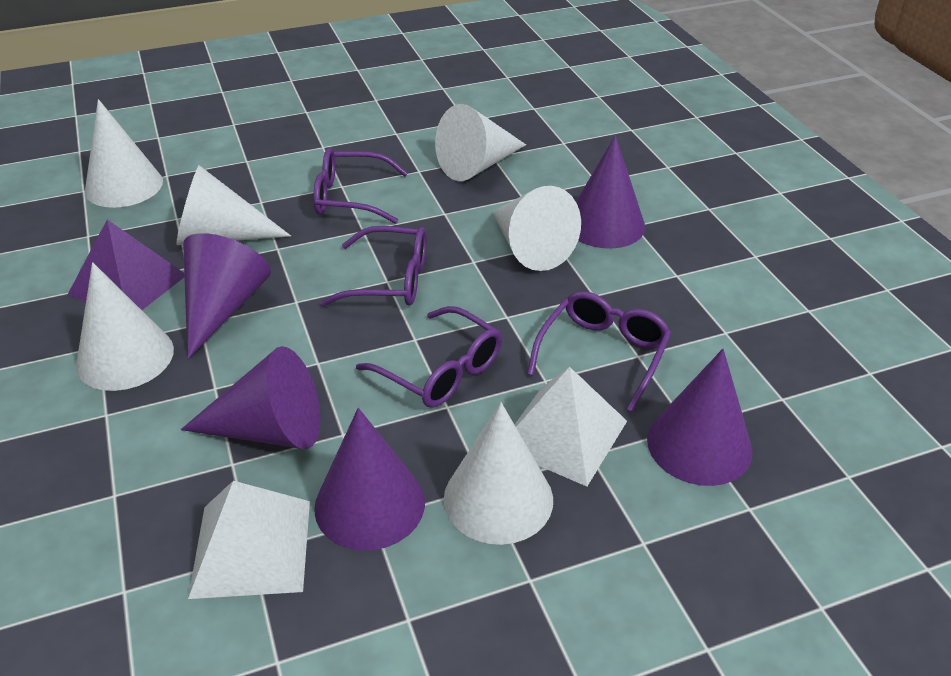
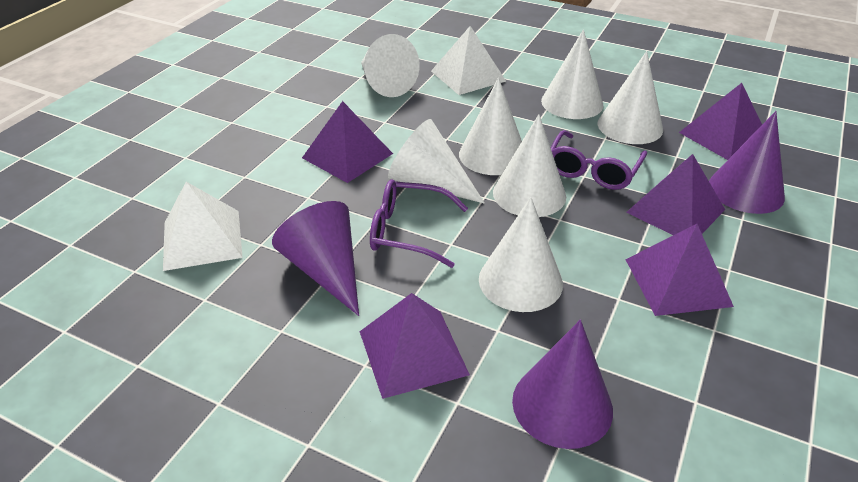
purple cone: 5 -> 3
purple glasses: 4 -> 2
purple pyramid: 1 -> 5
white cone: 6 -> 7

